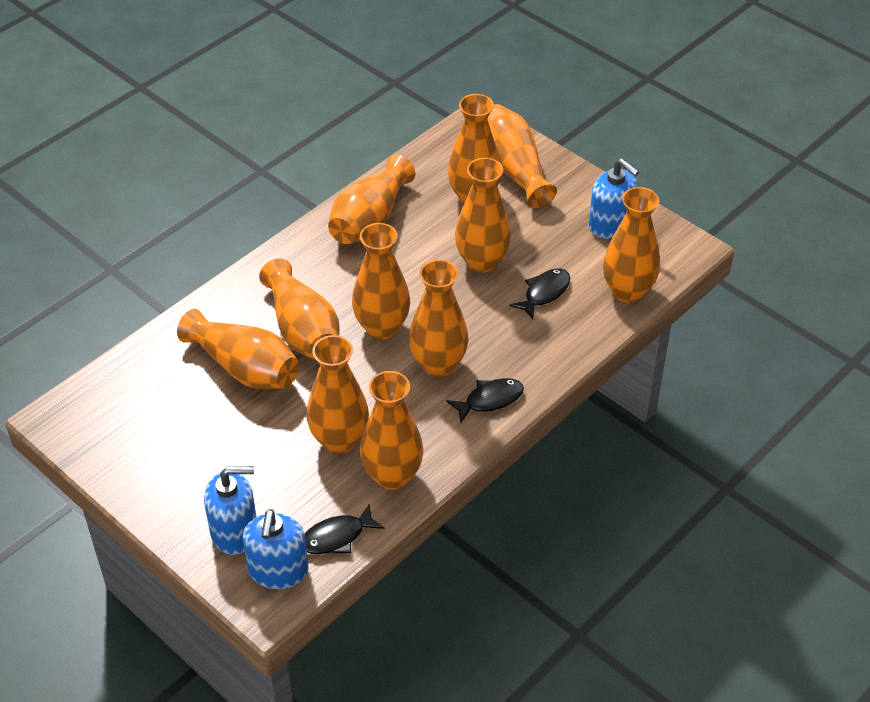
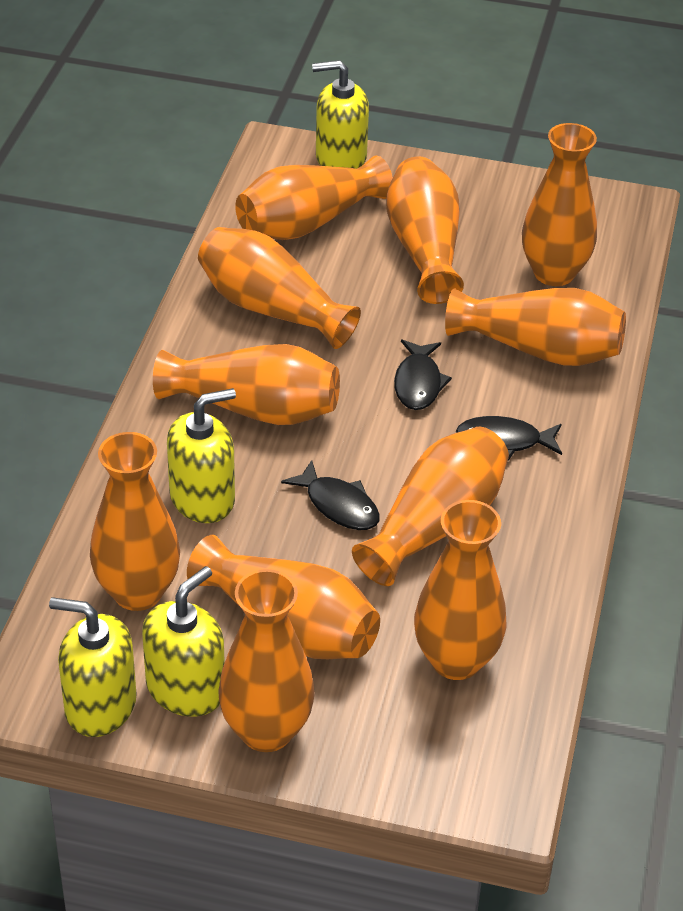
blue soap dispenser: 3 -> 0
yellow soap dispenser: 0 -> 4

